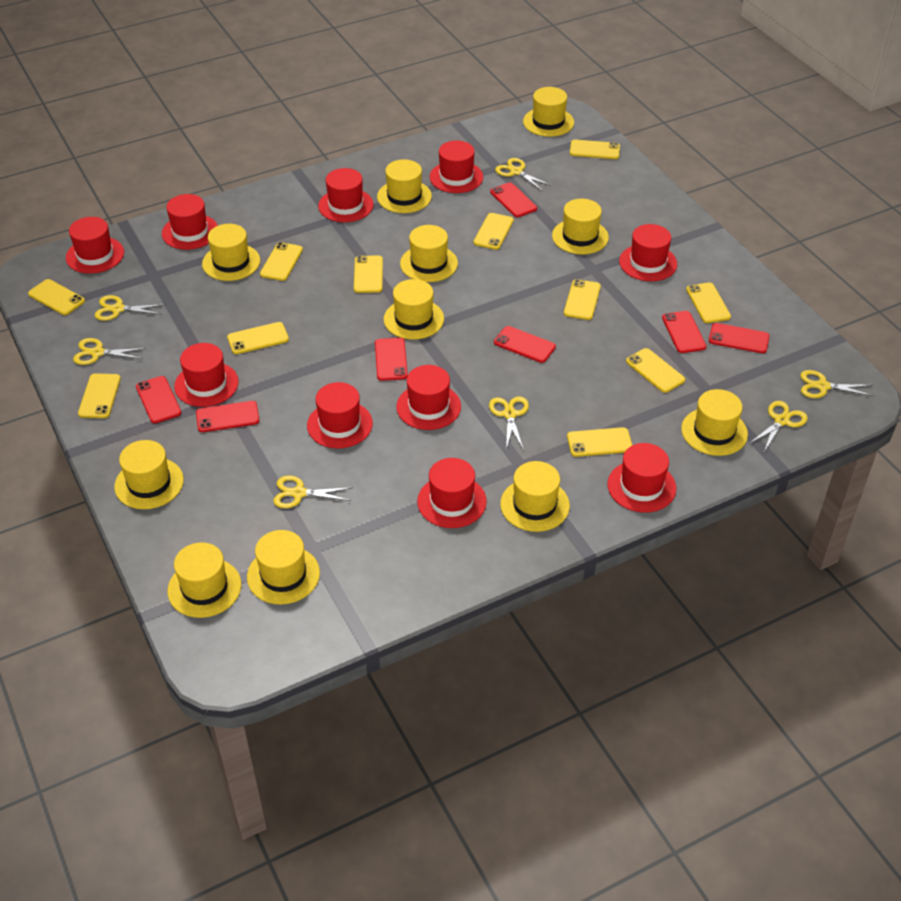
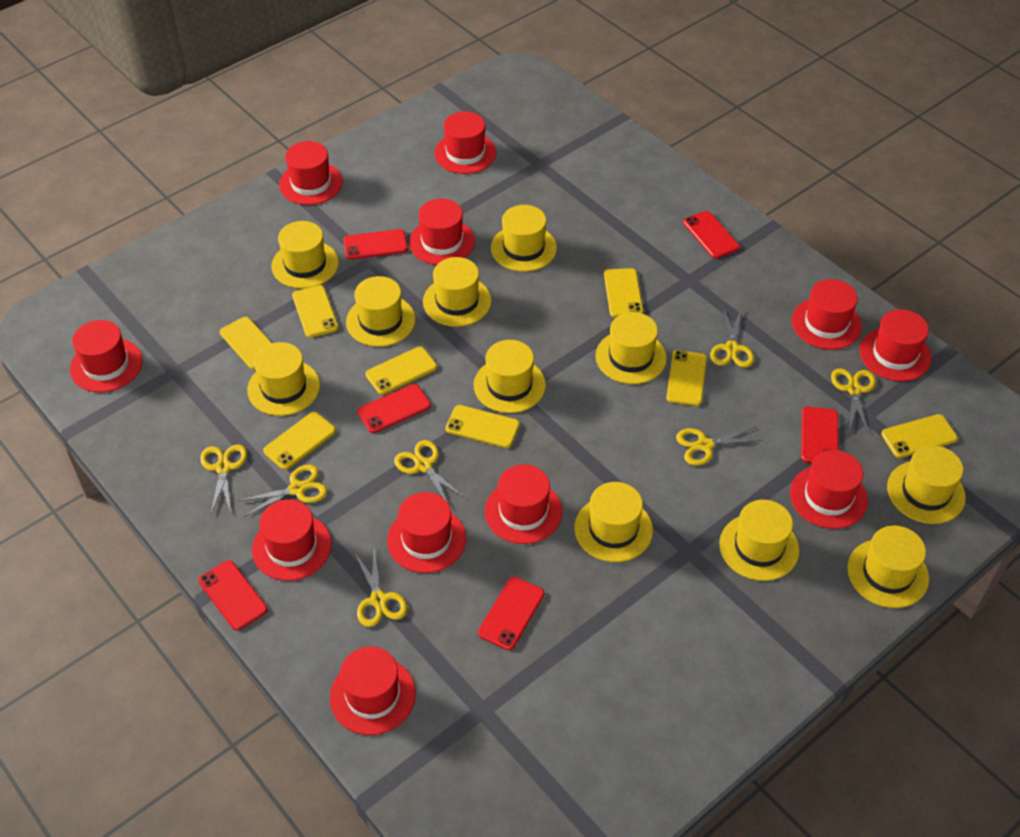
red hat: 10 -> 11
red phone: 7 -> 6
yellow phone: 11 -> 8

